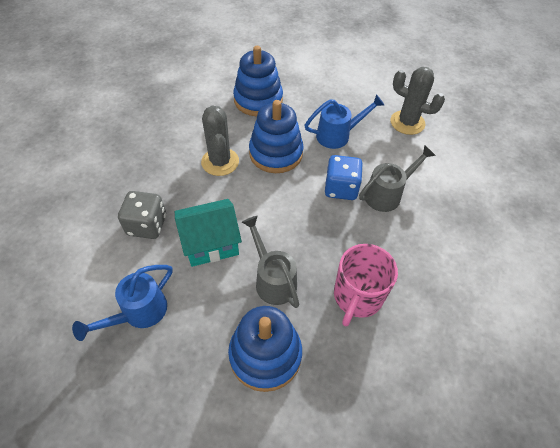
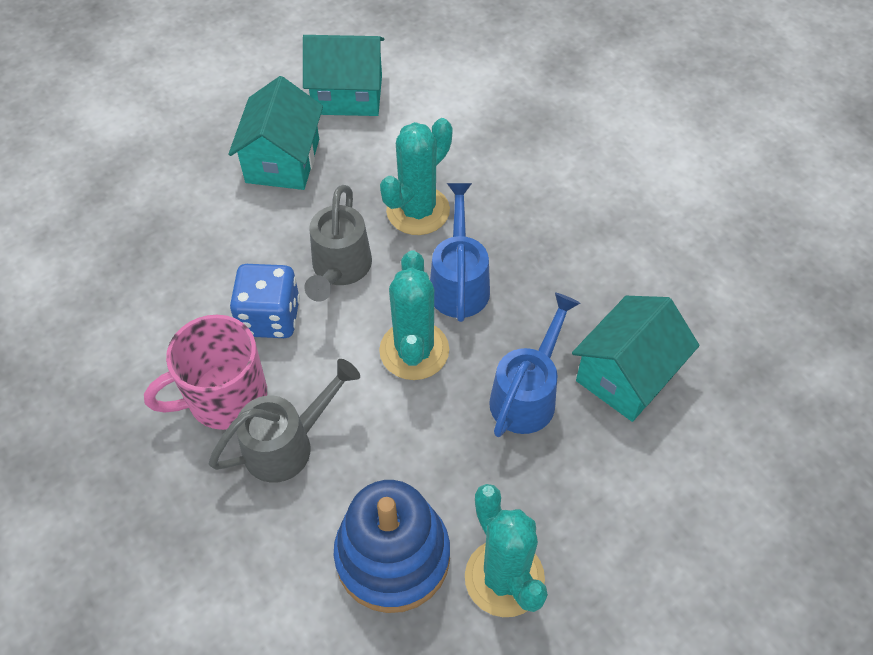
blue stacking toy: 3 -> 1
grey cactus: 2 -> 0
grey dice: 1 -> 0
turquoise cactus: 0 -> 3
turquoise house: 1 -> 3

